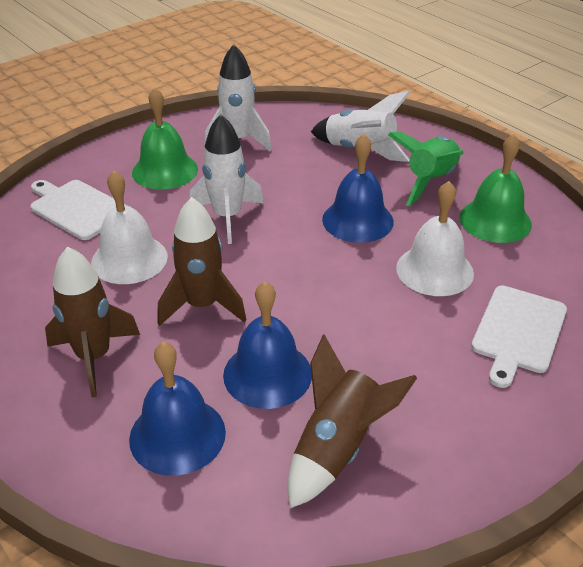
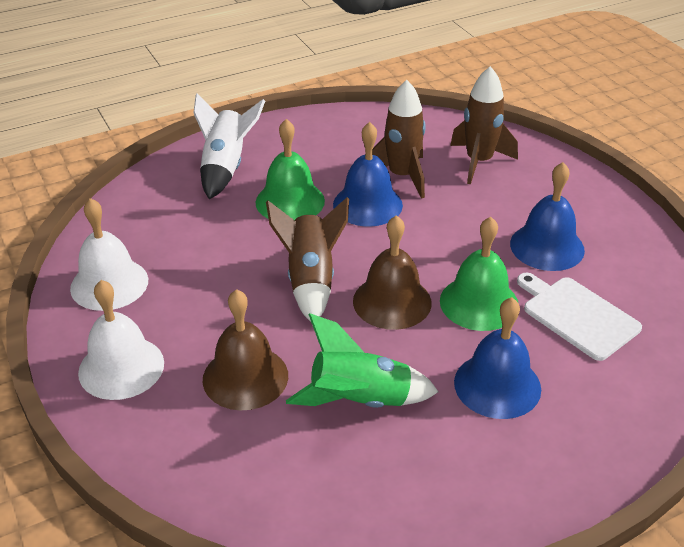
brown bell: 0 -> 2
white cutting board: 2 -> 1
white rocket: 3 -> 1

